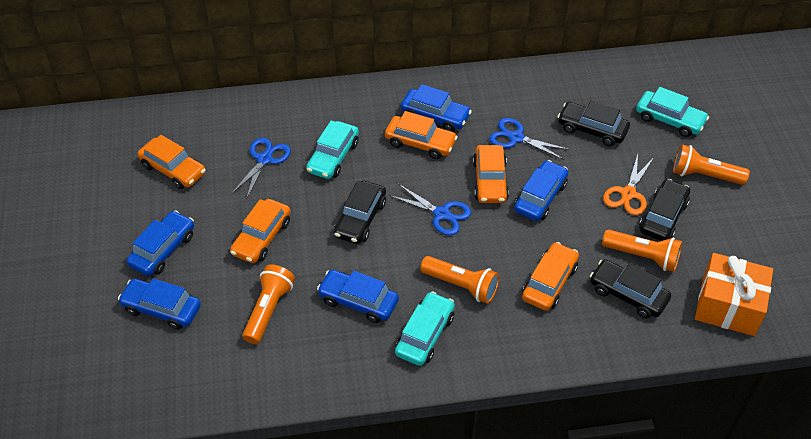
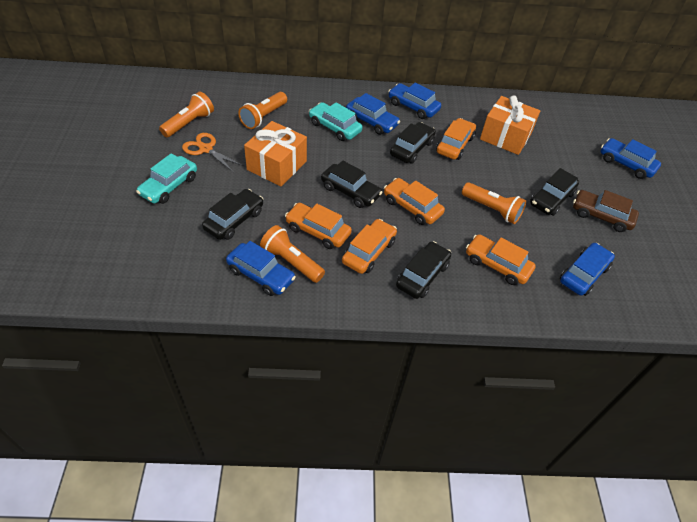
black car: 4 -> 5
blue scissors: 3 -> 0
brown car: 0 -> 1
orange gift: 1 -> 2
turquoise car: 3 -> 2

